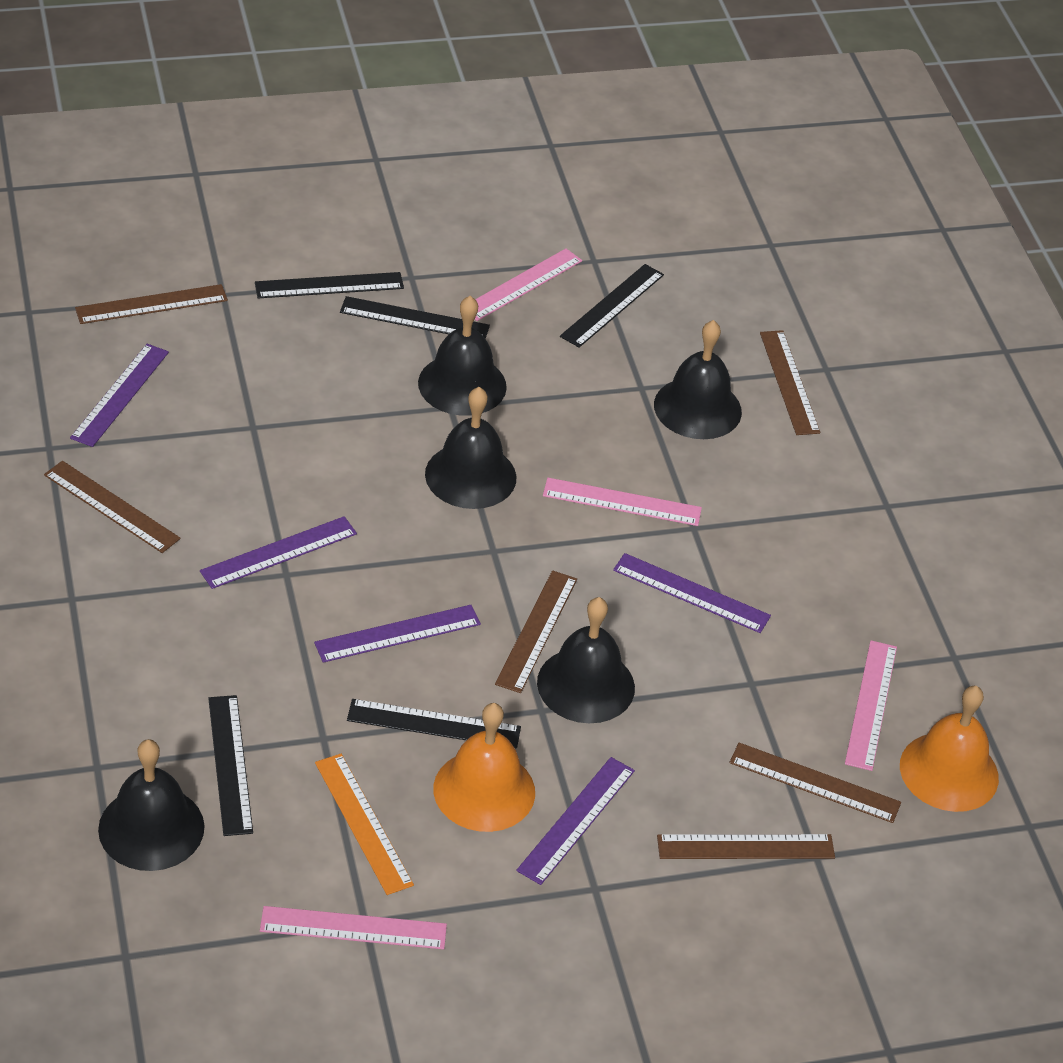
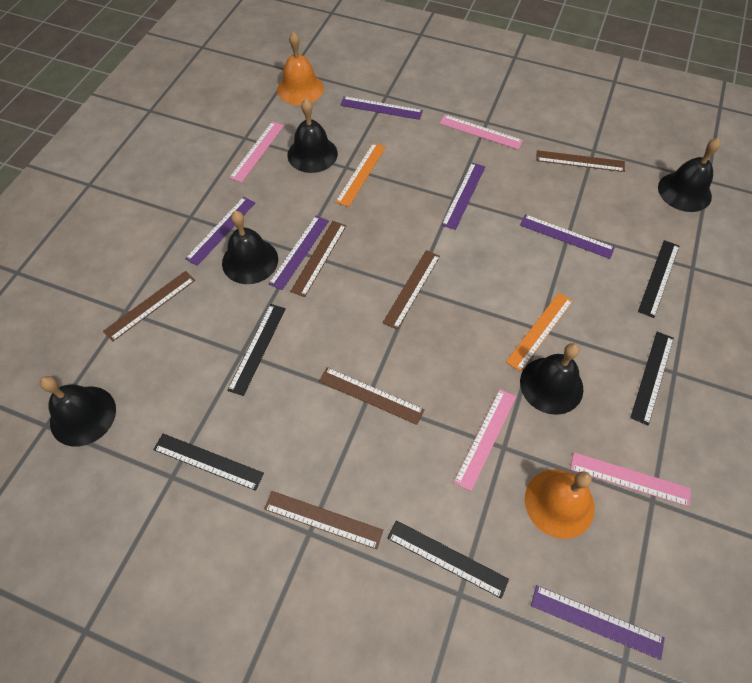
orange ruler: 1 -> 2
purple ruler: 5 -> 6

